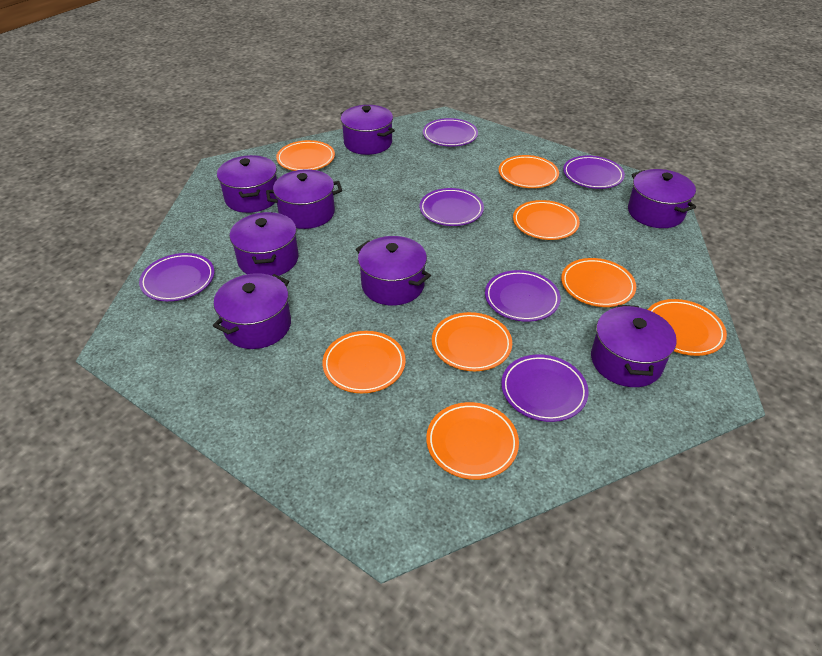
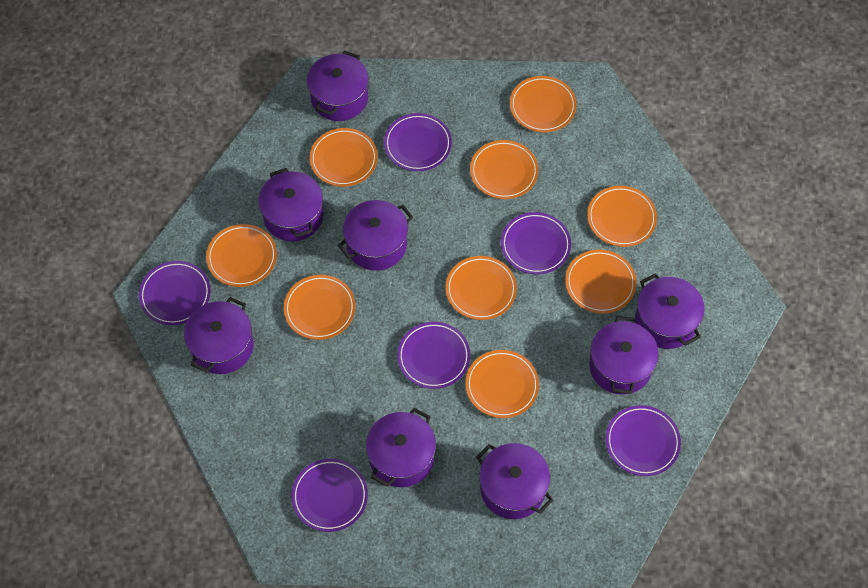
orange plate: 8 -> 9

